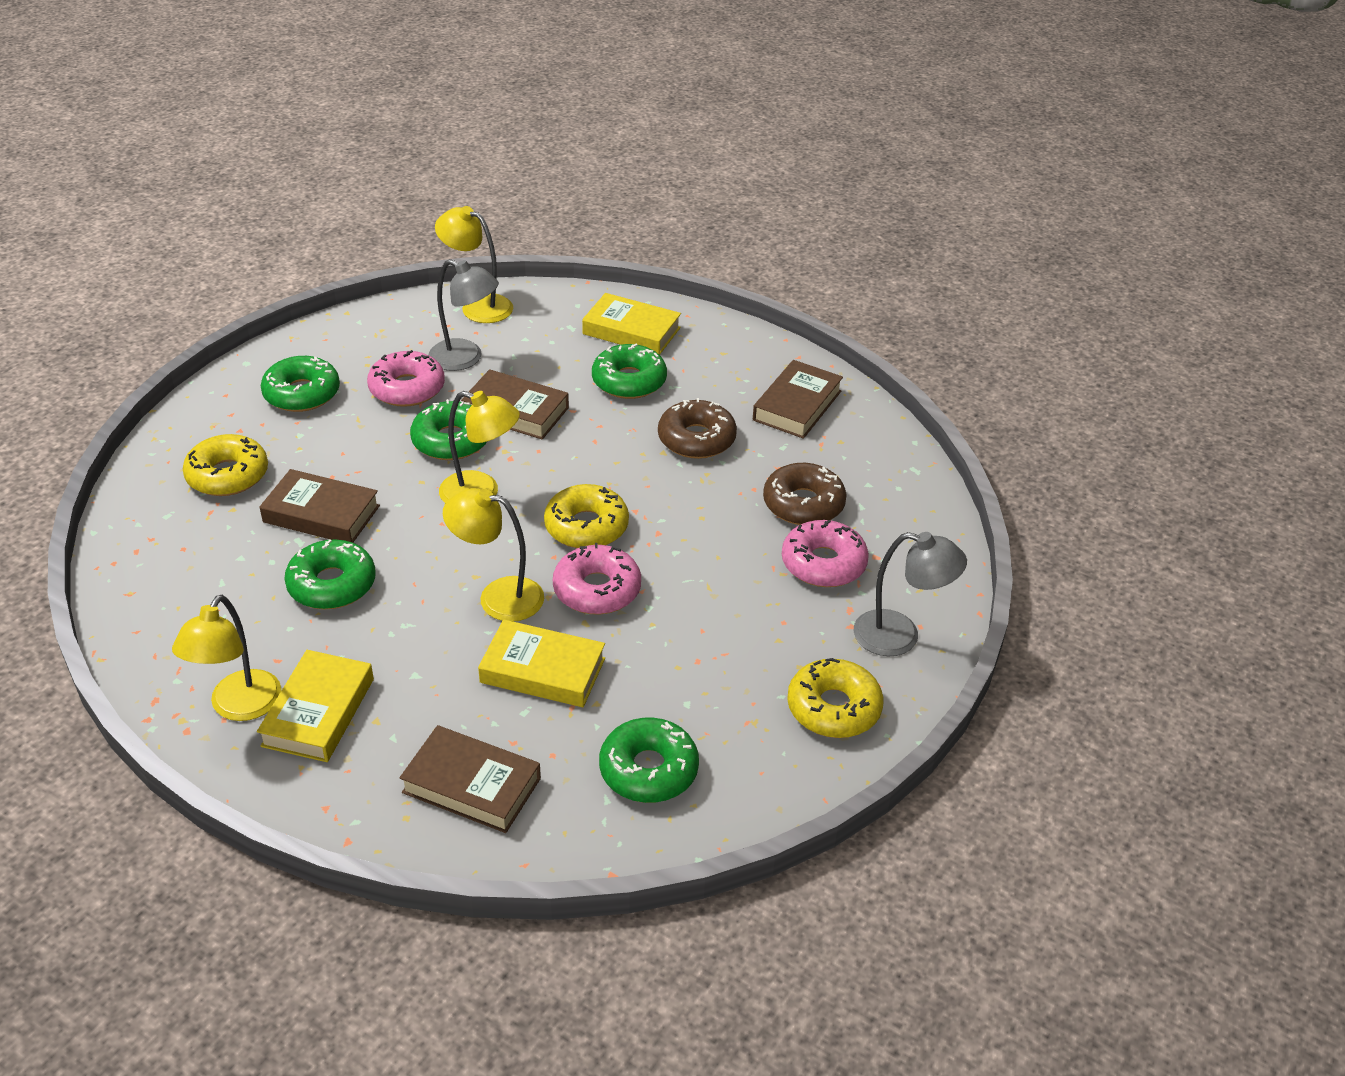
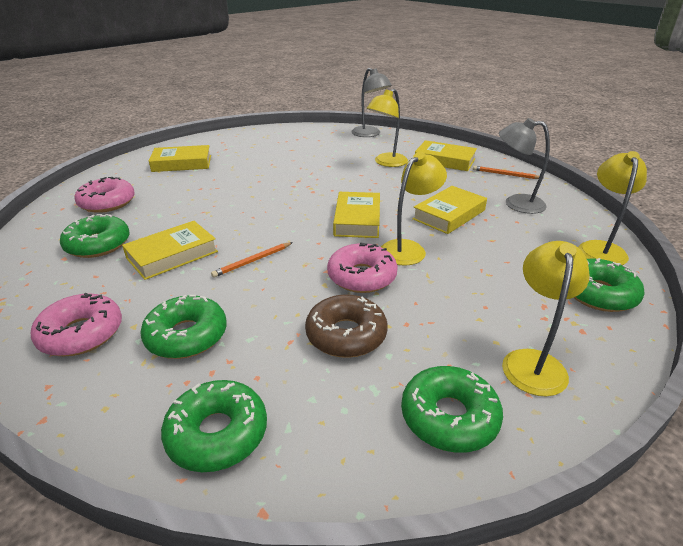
brown book: 4 -> 0
brown donut: 2 -> 1
orange pencil: 0 -> 2
yellow book: 3 -> 5
yellow donut: 3 -> 0

